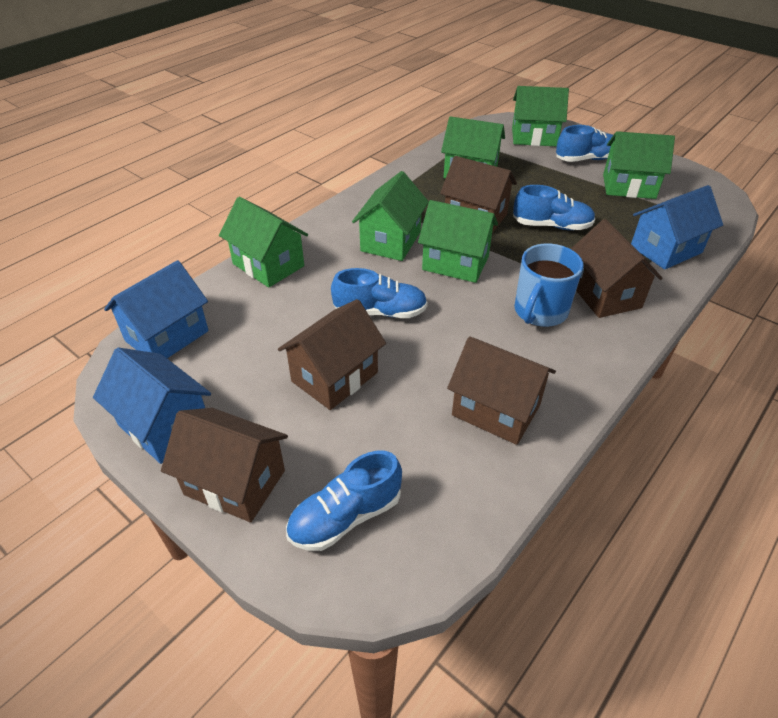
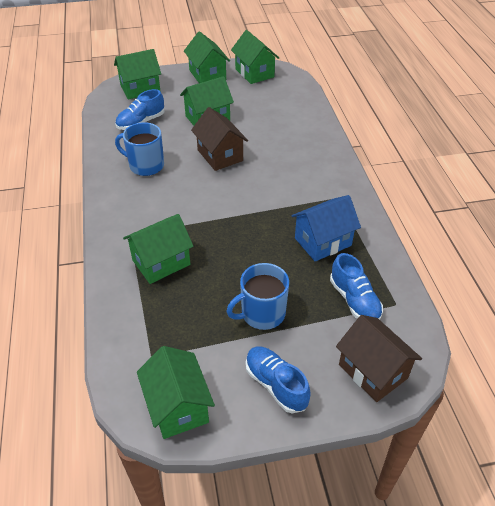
blue house: 3 -> 1
blue mug: 1 -> 2
blue shoe: 4 -> 3
brown house: 5 -> 2

